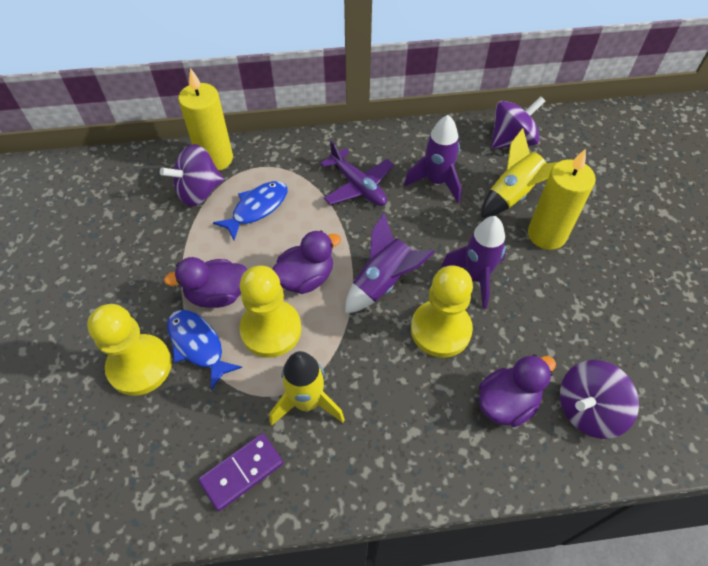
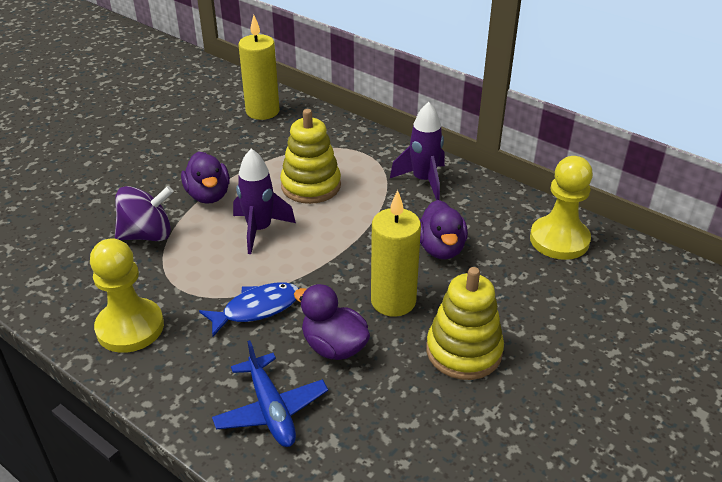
blue fish: 2 -> 1
blue plane: 0 -> 1
purple domino: 1 -> 0
purple plane: 1 -> 0
purple rocket: 3 -> 2
purple spinning top: 3 -> 1
yellow pawn: 3 -> 2
yellow rocket: 2 -> 0
yellow stacking toy: 0 -> 2

